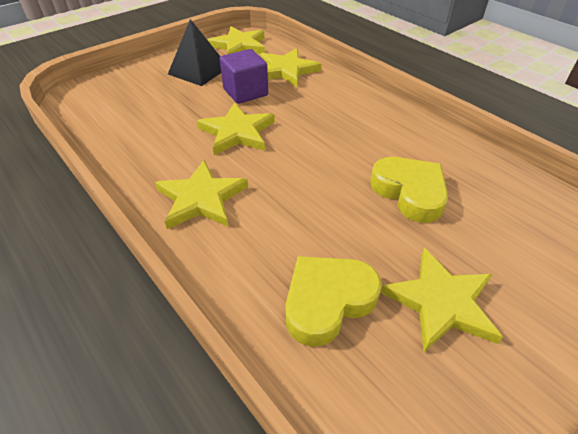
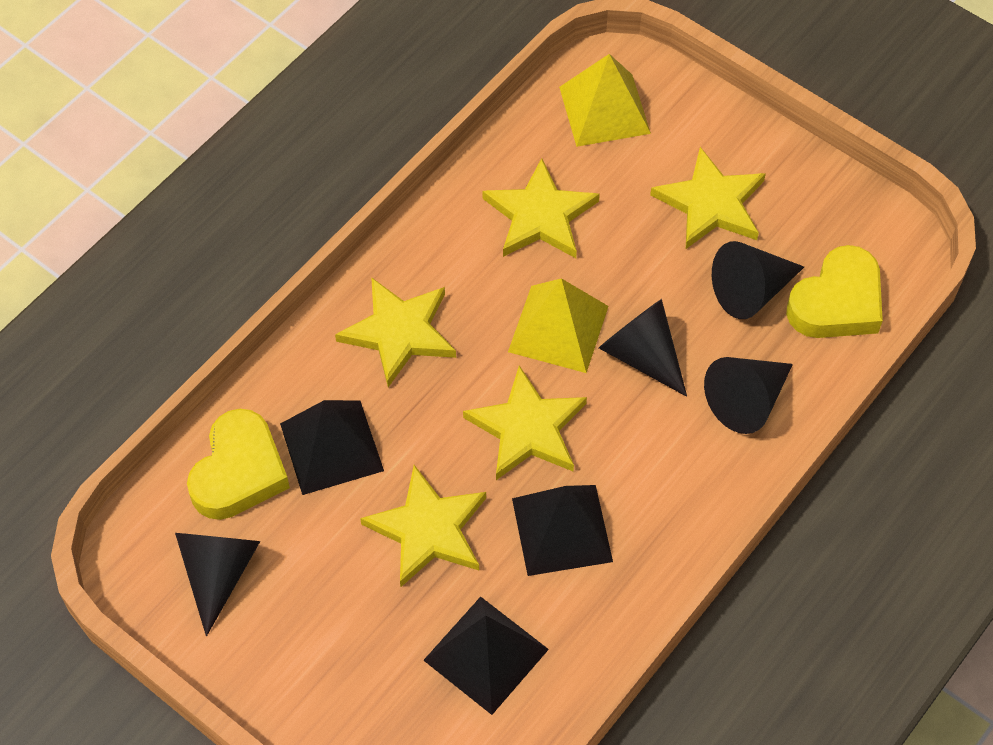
black cone: 0 -> 4
black pyramid: 1 -> 3
purple cube: 1 -> 0
yellow pyramid: 0 -> 2

